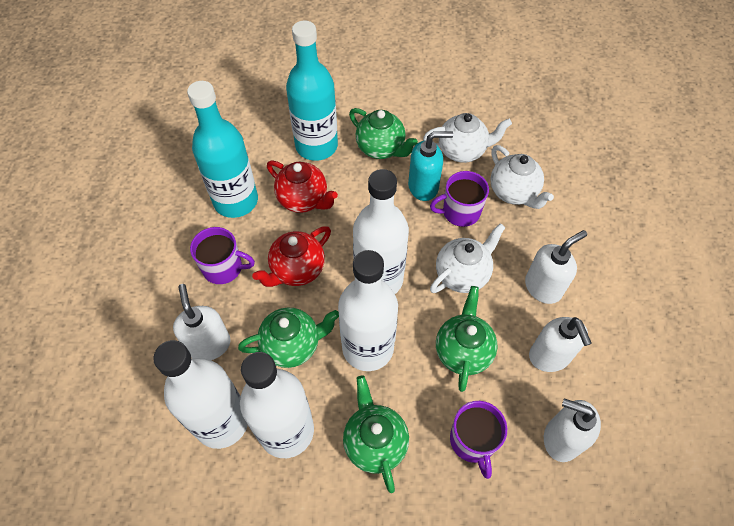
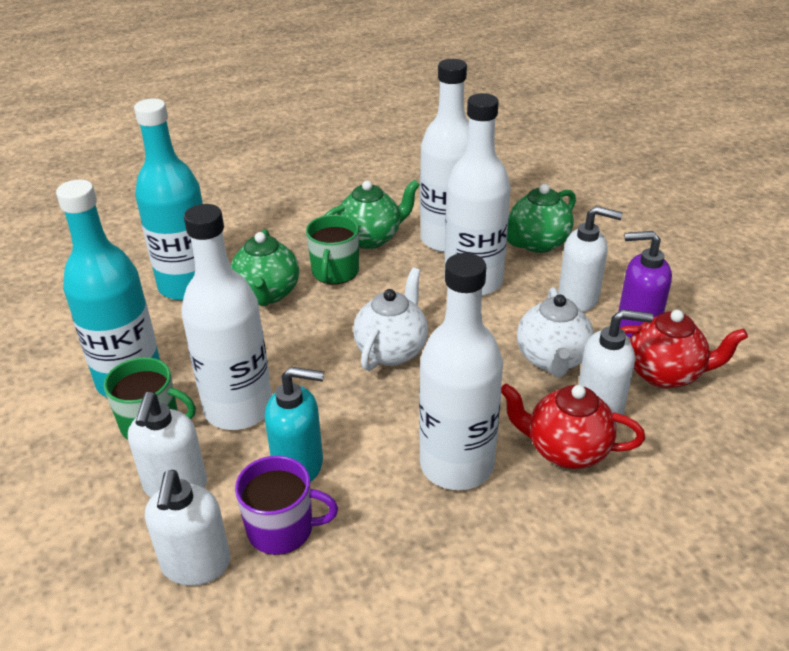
green mug: 0 -> 2
green teapot: 4 -> 3
purple mug: 3 -> 1
purple soap dispenser: 0 -> 1
white teapot: 3 -> 2

